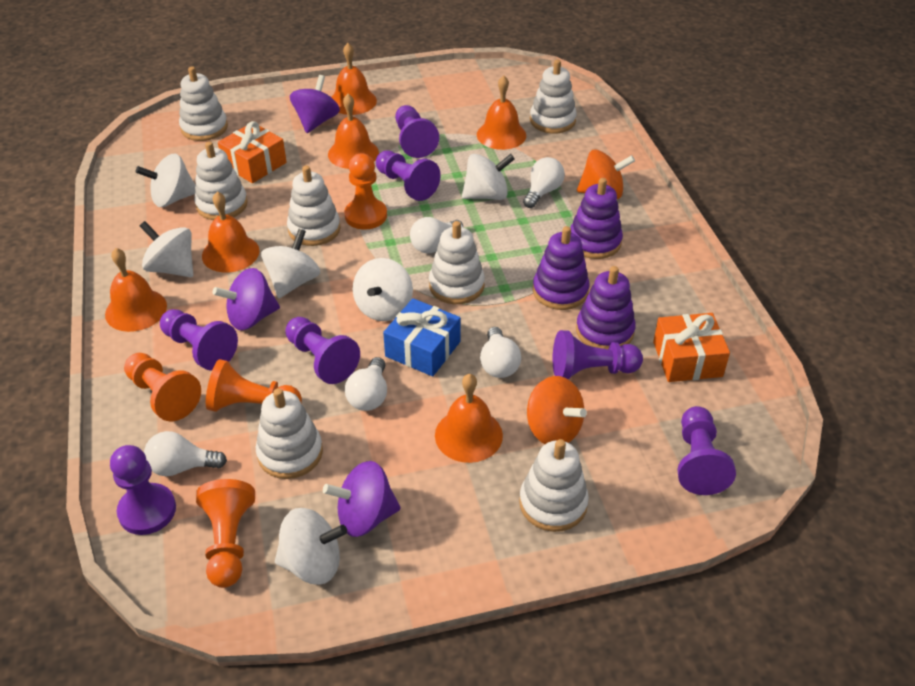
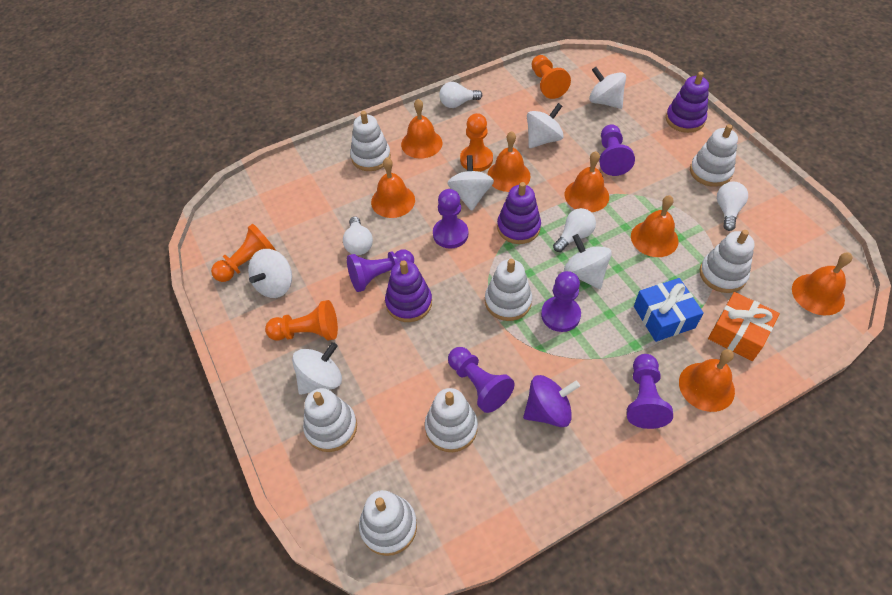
orange bell: 6 -> 7
orange gift: 2 -> 1
orange spinning top: 2 -> 0
purple pawn: 7 -> 6
purple spinning top: 3 -> 1
white light bulb: 5 -> 4

